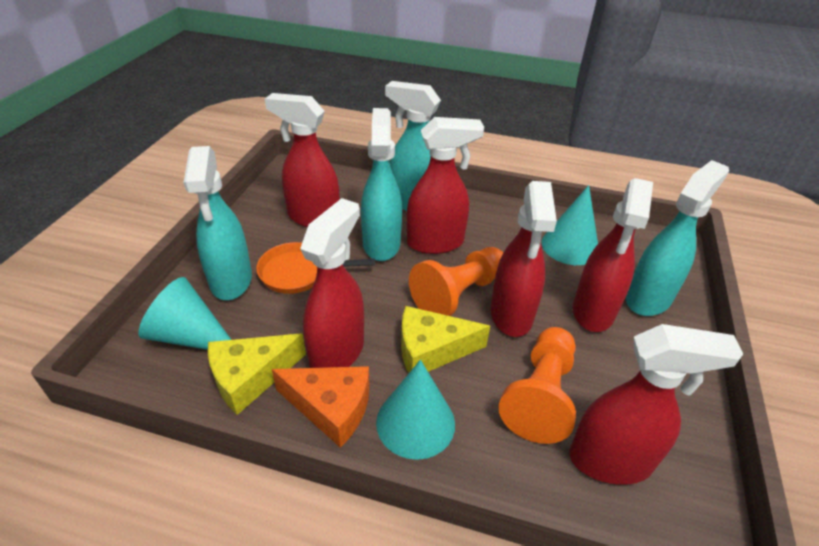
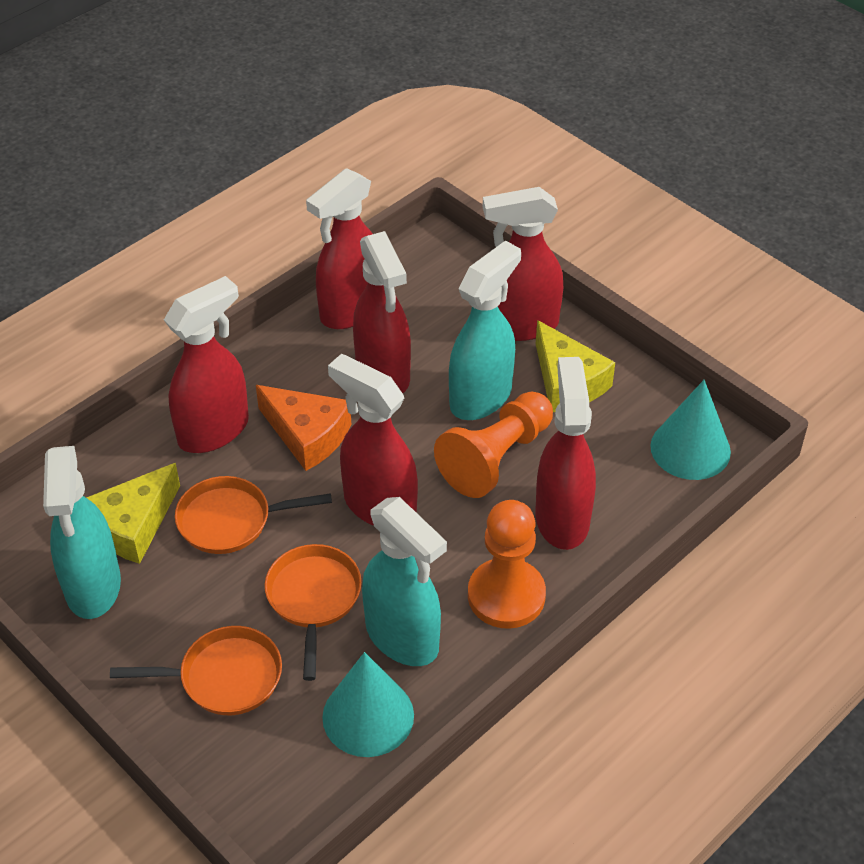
orange pan: 1 -> 3
turquoise cone: 3 -> 2
turquoise spray bottle: 4 -> 3

